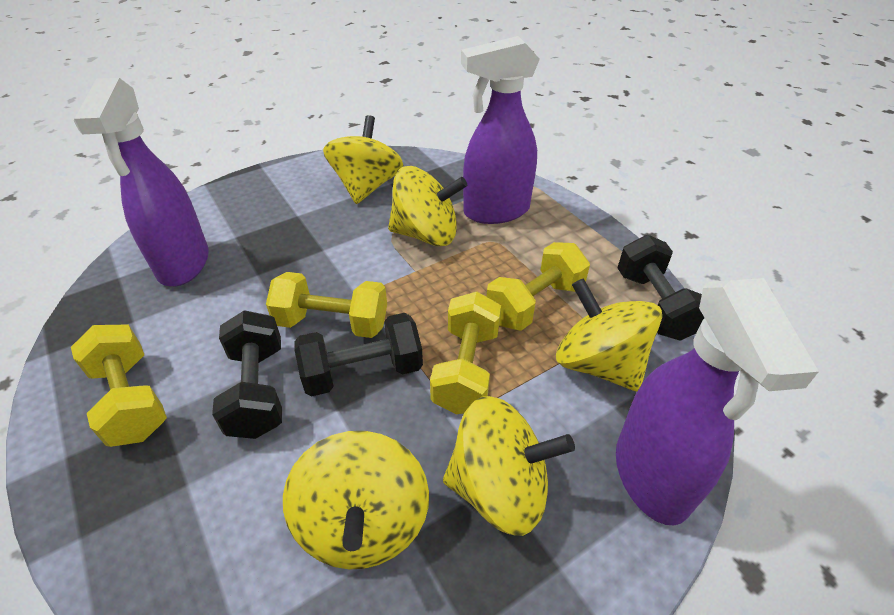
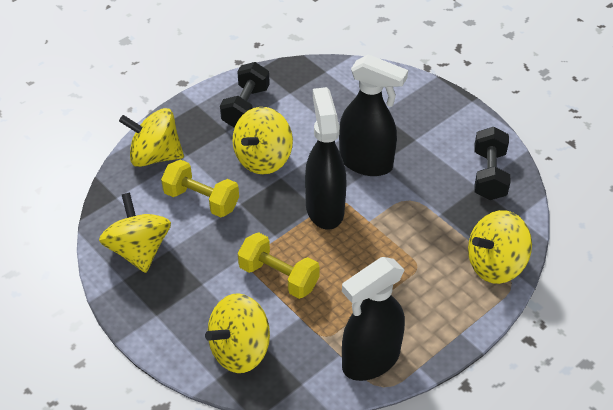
black dumbbell: 3 -> 2
black spray bottle: 0 -> 3
purple spray bottle: 3 -> 0
yellow dumbbell: 4 -> 2

